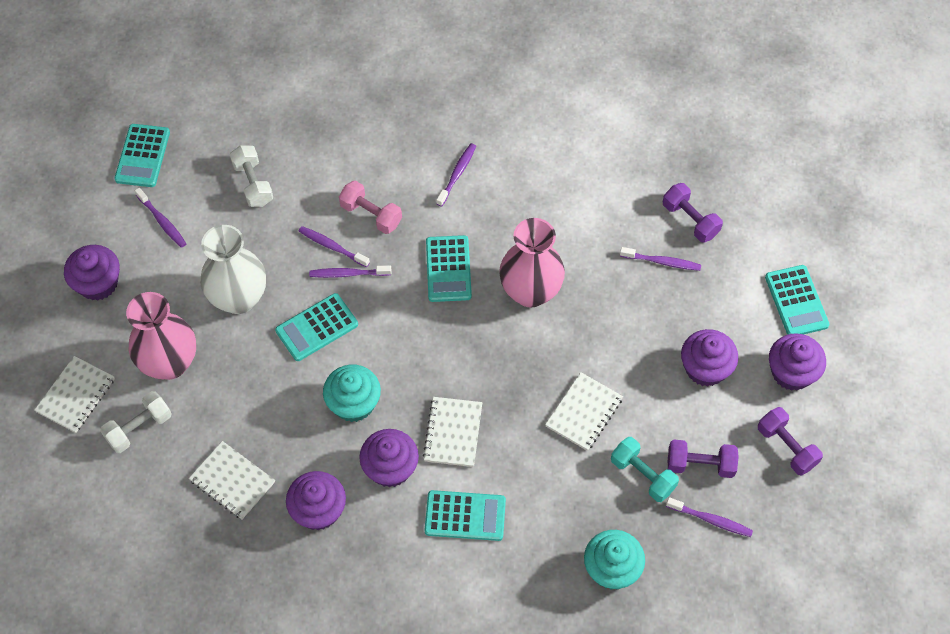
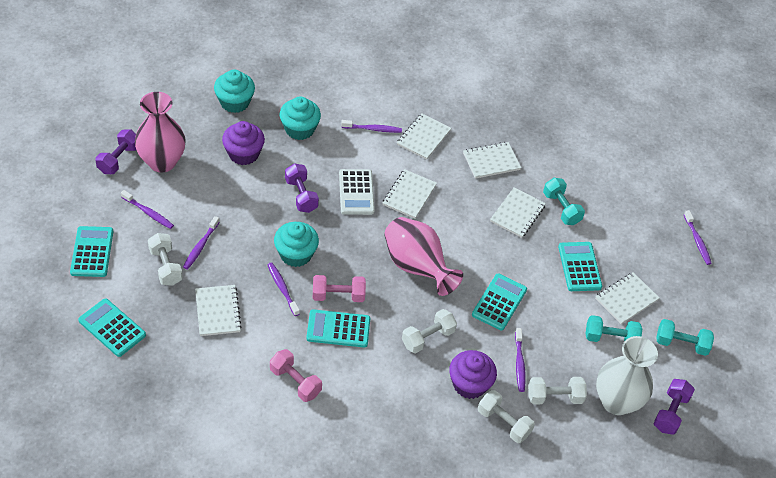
pink dumbbell: 1 -> 2
purple cupcake: 5 -> 2
turquoise cupcake: 2 -> 3
turquoise dumbbell: 1 -> 3
white calculator: 0 -> 1
white dumbbell: 2 -> 4
white notebook: 4 -> 6

